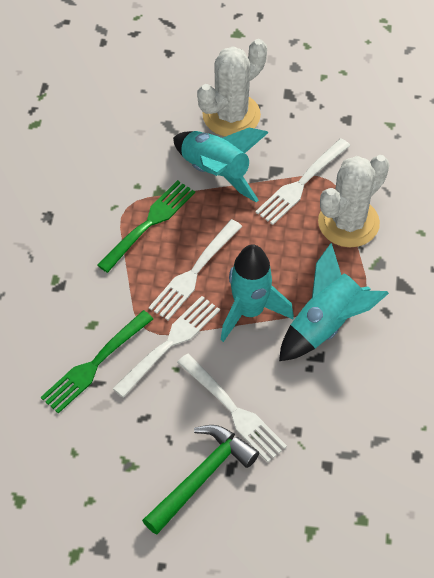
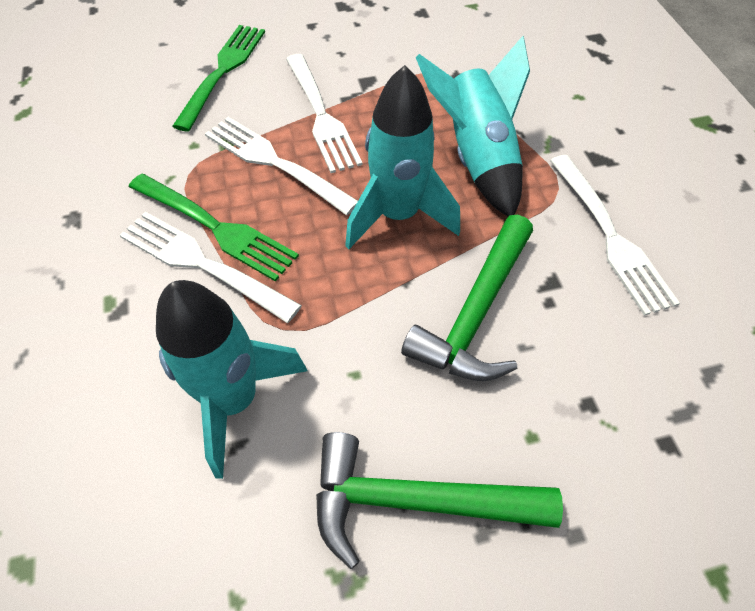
green hammer: 1 -> 2
white cactus: 2 -> 0

